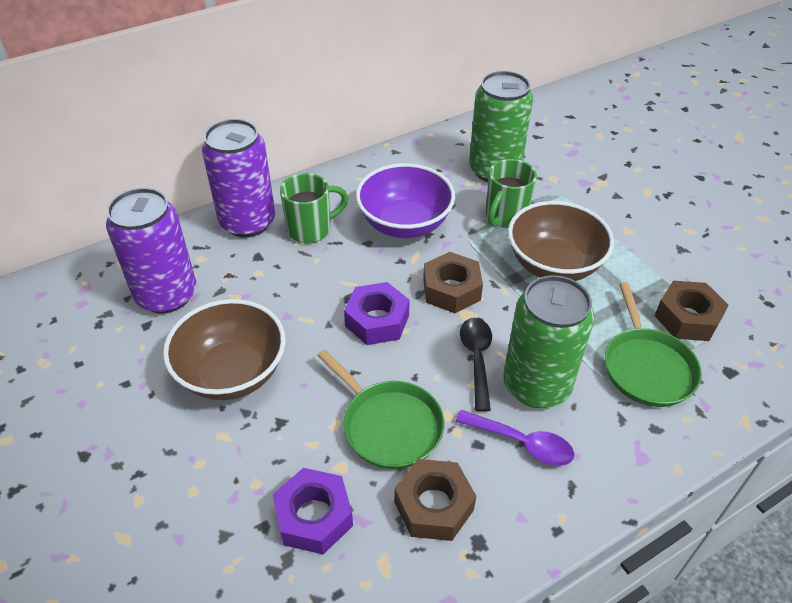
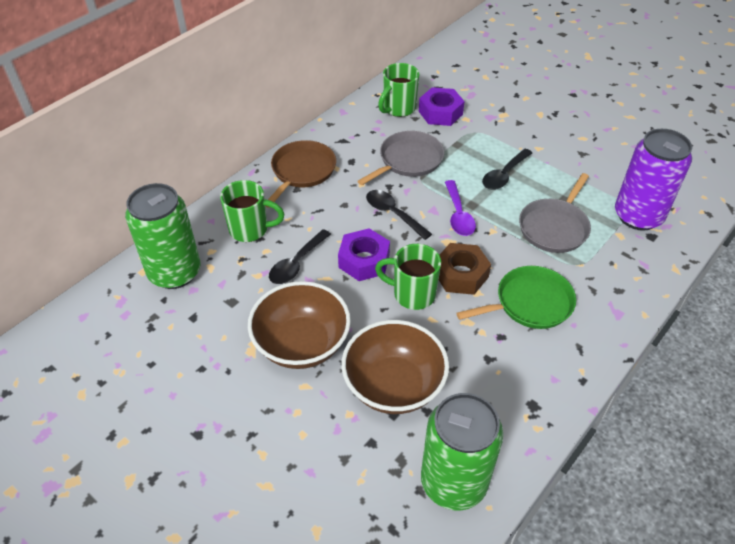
black spoon: 1 -> 3
brown nut: 3 -> 1
brown pan: 0 -> 1
green mug: 2 -> 3
green pan: 2 -> 1
grey pan: 0 -> 2
purple bowl: 1 -> 0
purple can: 2 -> 1

